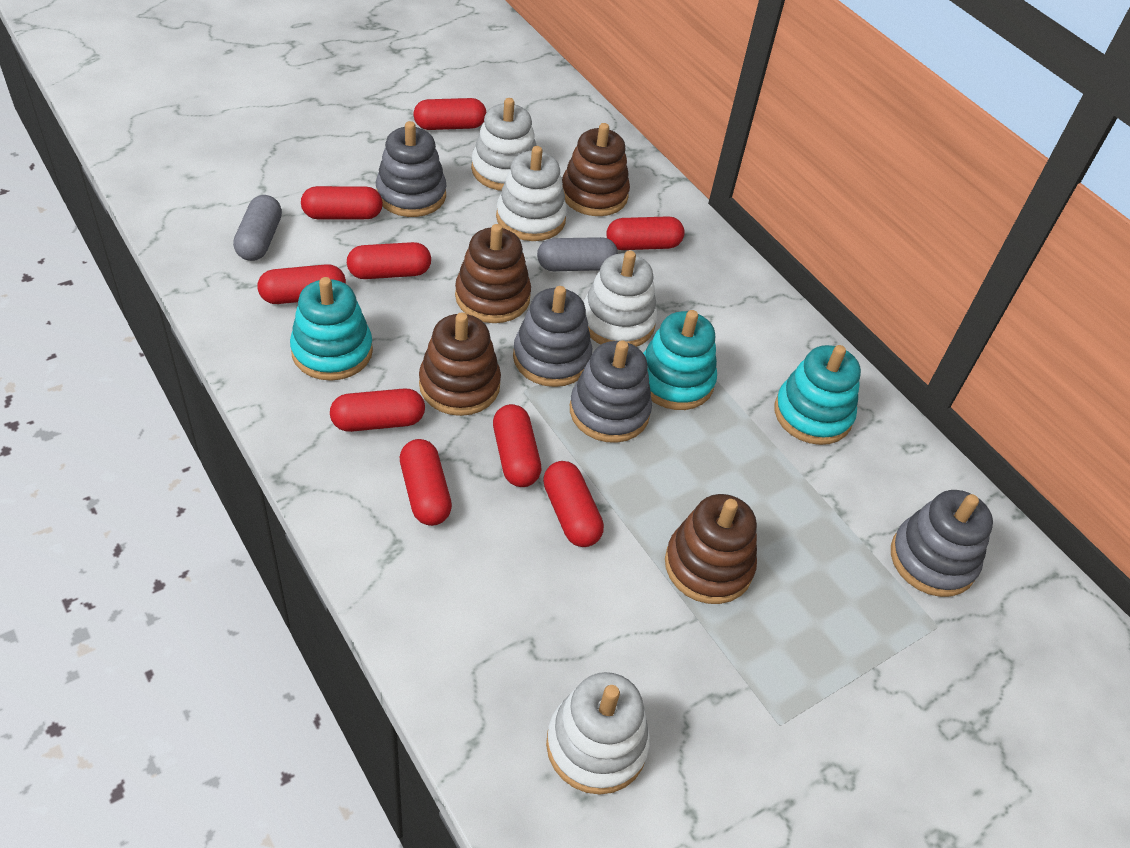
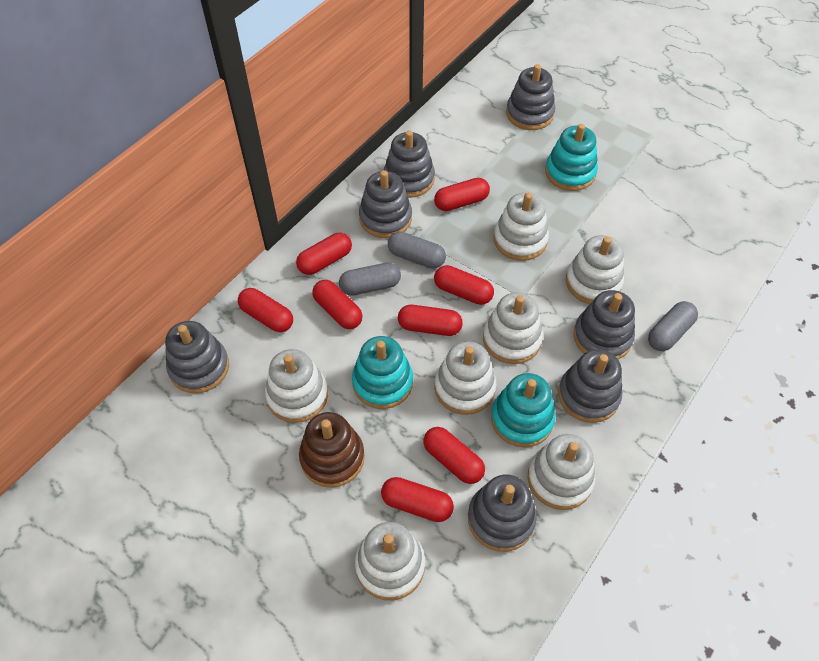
brown stacking toy: 4 -> 1
grey capsule: 2 -> 3
grey stacking toy: 4 -> 7
red capsule: 9 -> 8
white stacking toy: 4 -> 7

